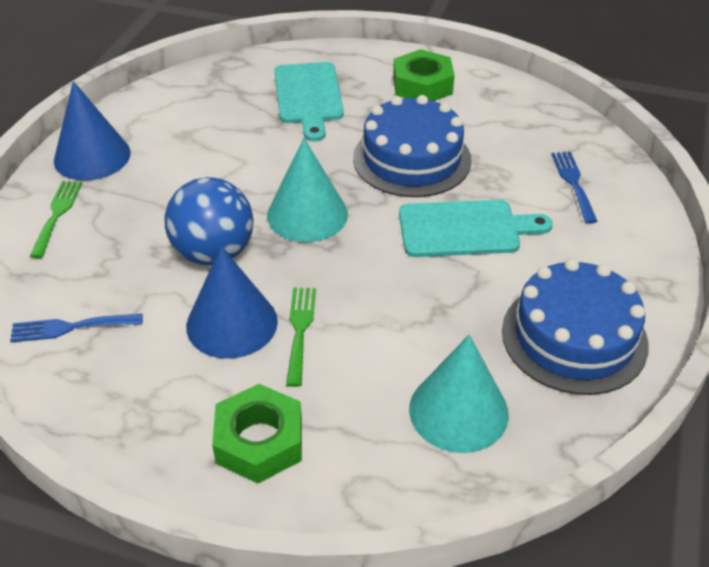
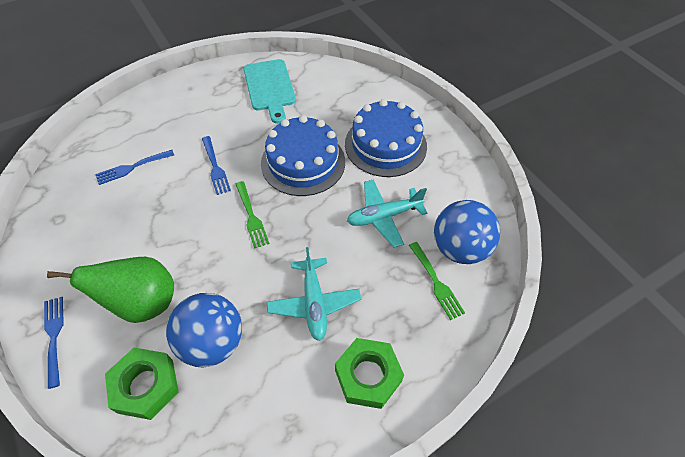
blue ball: 1 -> 2
blue cone: 2 -> 0
blue fork: 2 -> 3
green pear: 0 -> 1
turquoise cone: 2 -> 0
turquoise cutting board: 2 -> 1
turquoise plane: 0 -> 2

